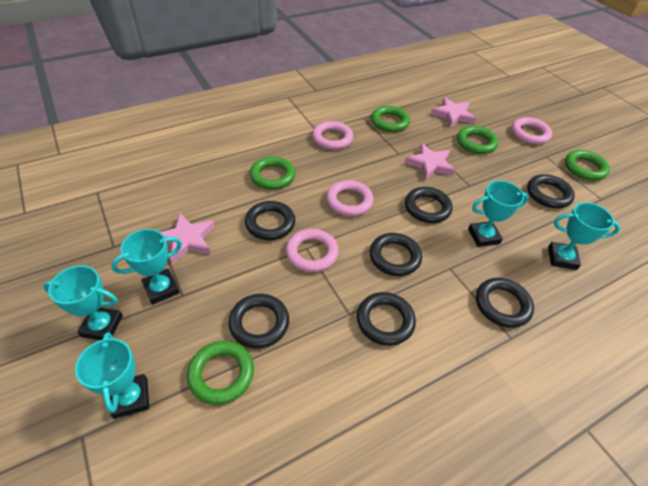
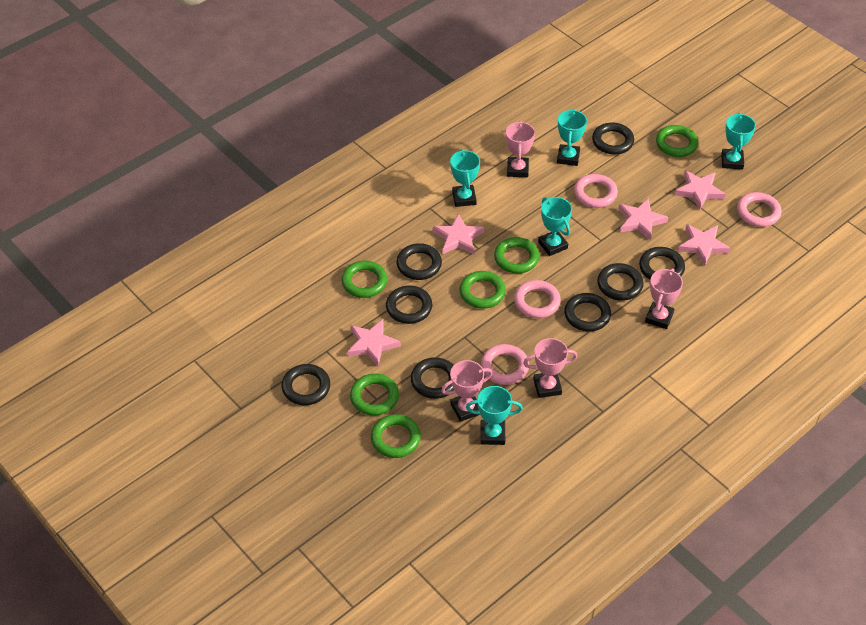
black ring: 7 -> 8
green ring: 5 -> 6
pink star: 3 -> 5
pink trophy: 0 -> 4

